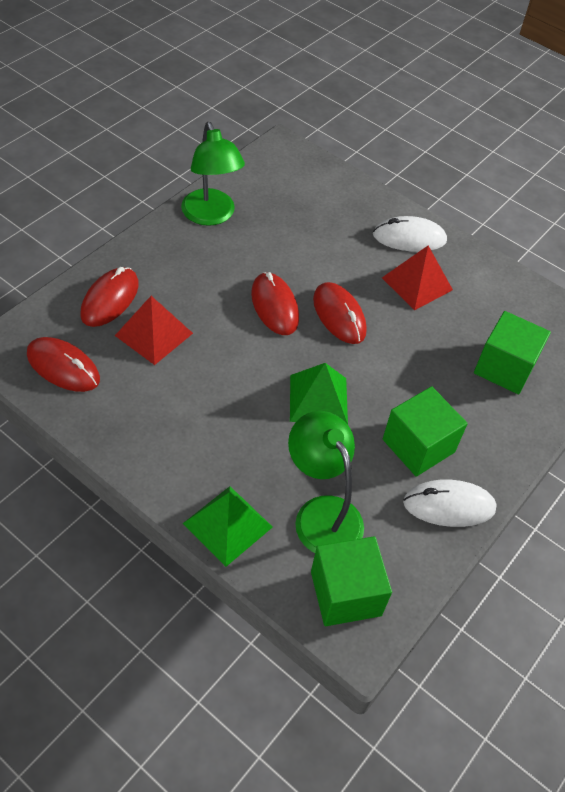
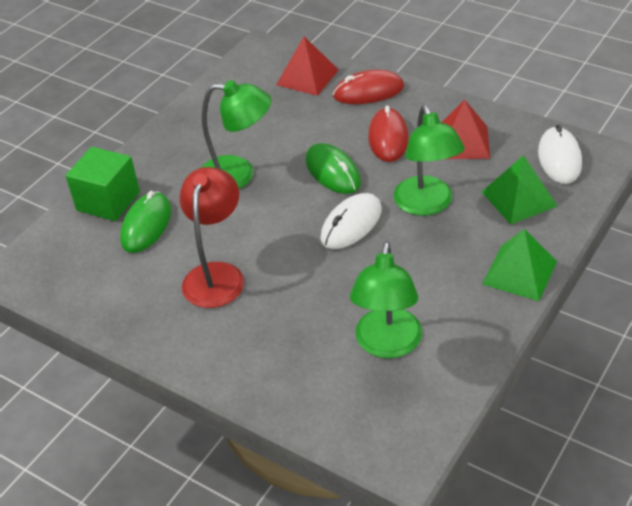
green cube: 3 -> 1
green lamp: 2 -> 3
green mouse: 0 -> 2
red lamp: 0 -> 1
red mouse: 4 -> 2

